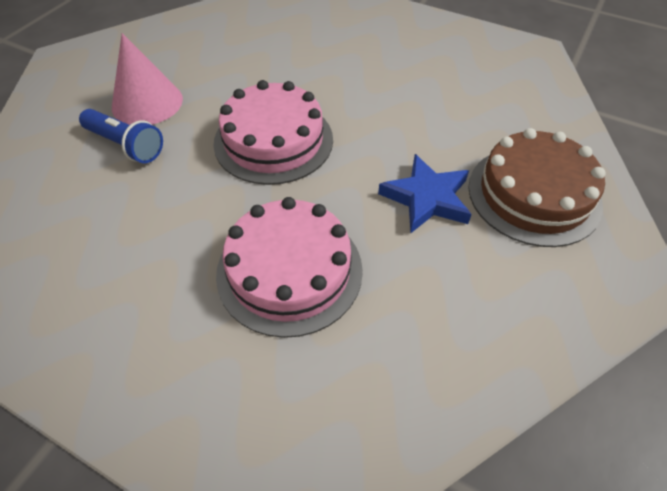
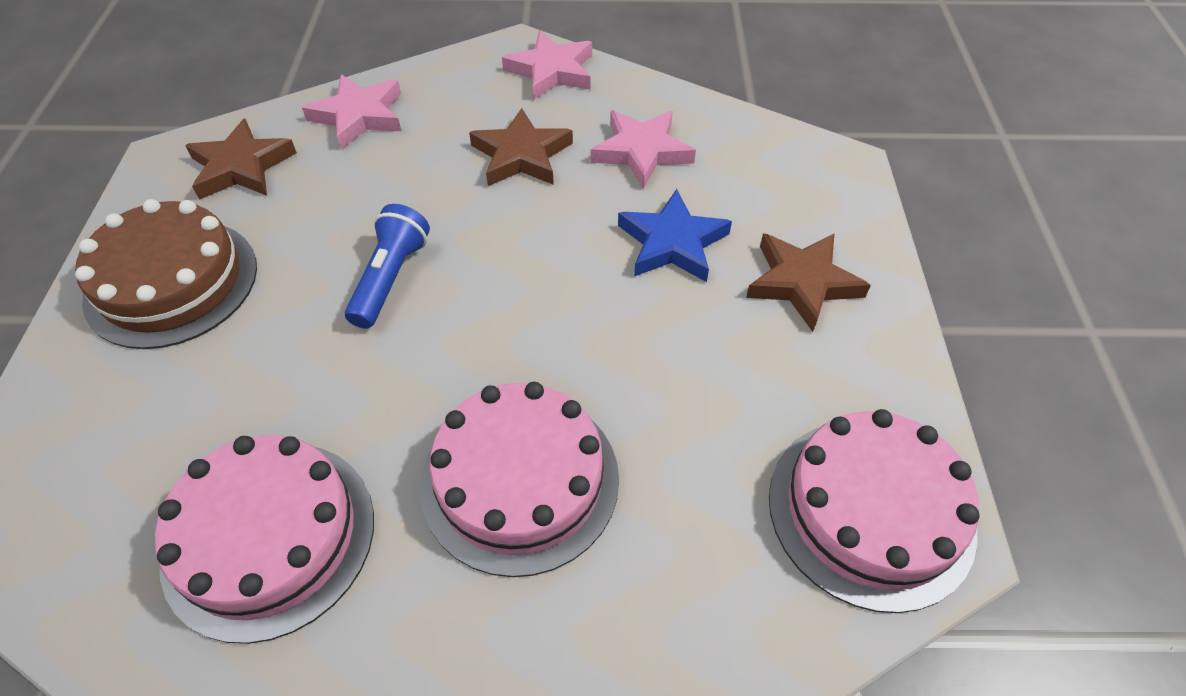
brown star: 0 -> 3
pink cake: 2 -> 3
pink cone: 1 -> 0
pink star: 0 -> 3

